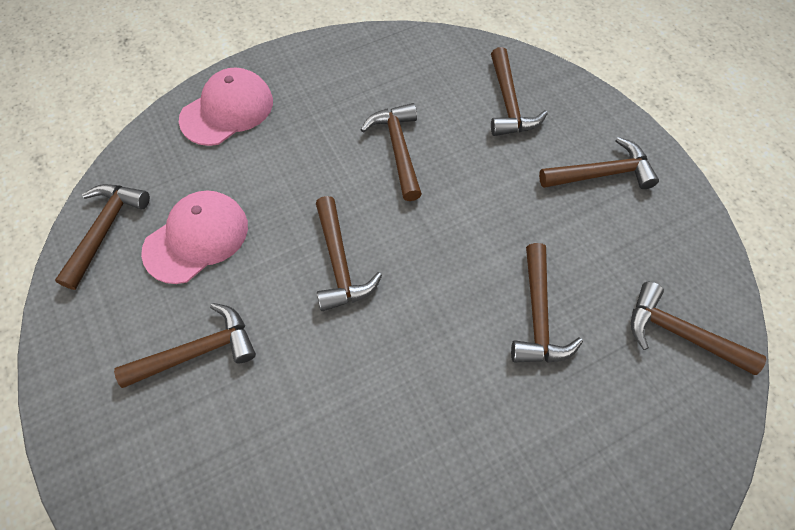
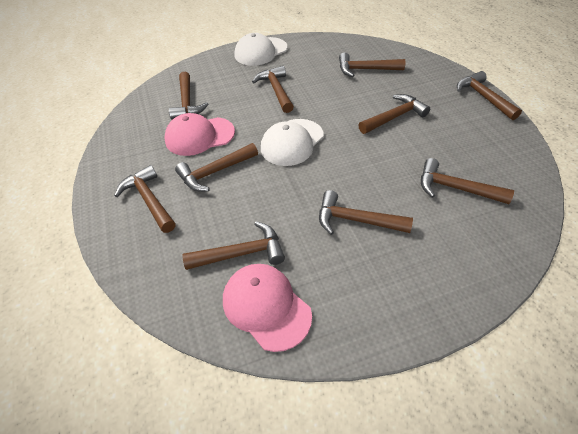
brown hammer: 8 -> 10
white cap: 0 -> 2

